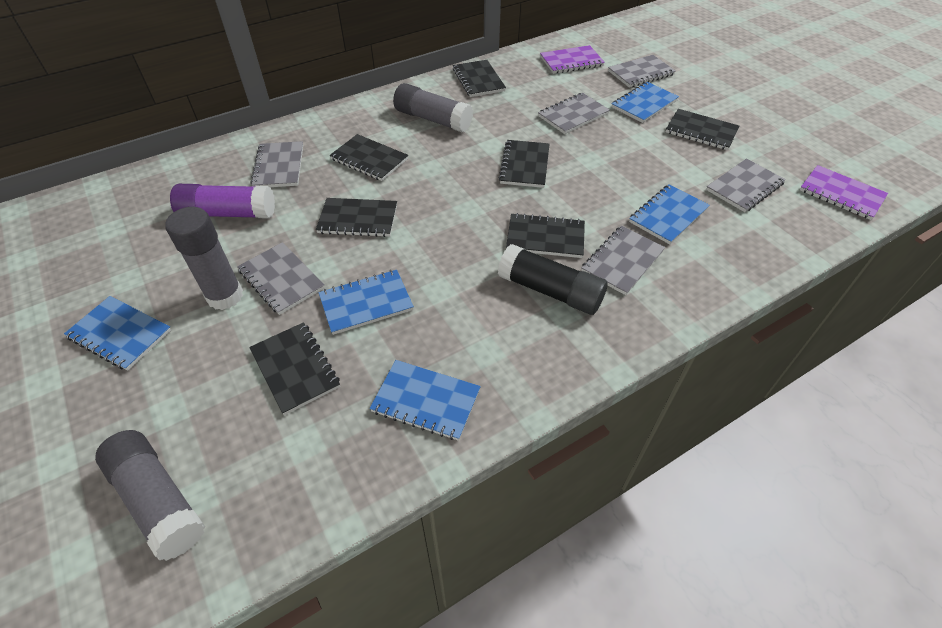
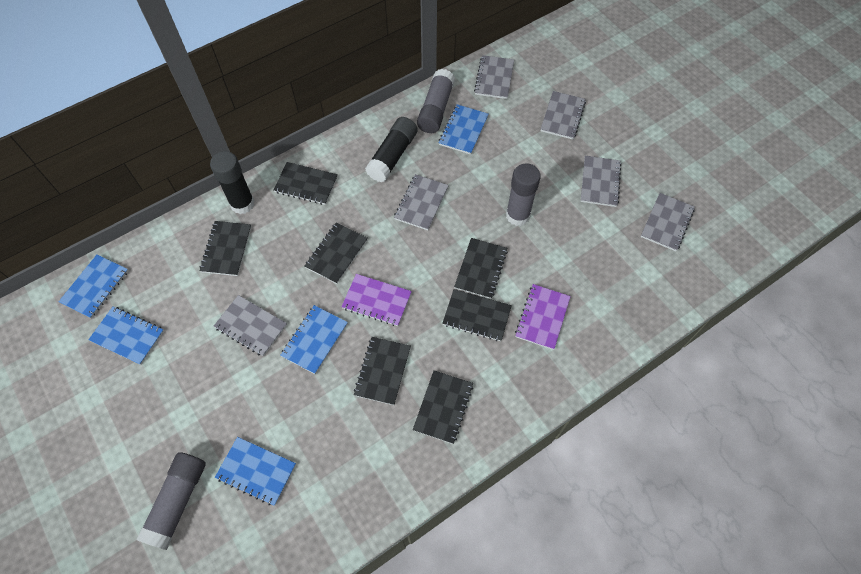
black glue stick: 1 -> 2
purple glue stick: 1 -> 0

